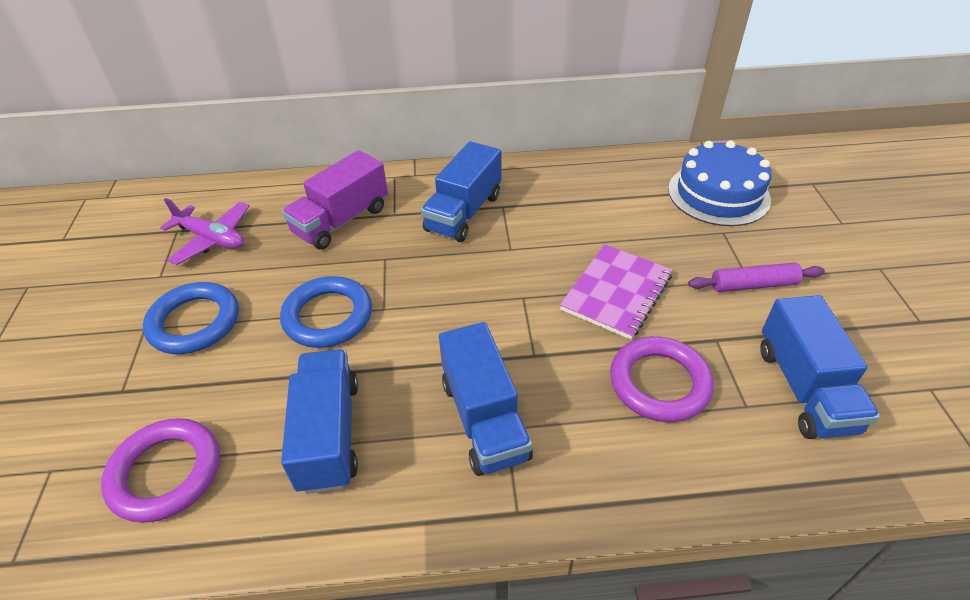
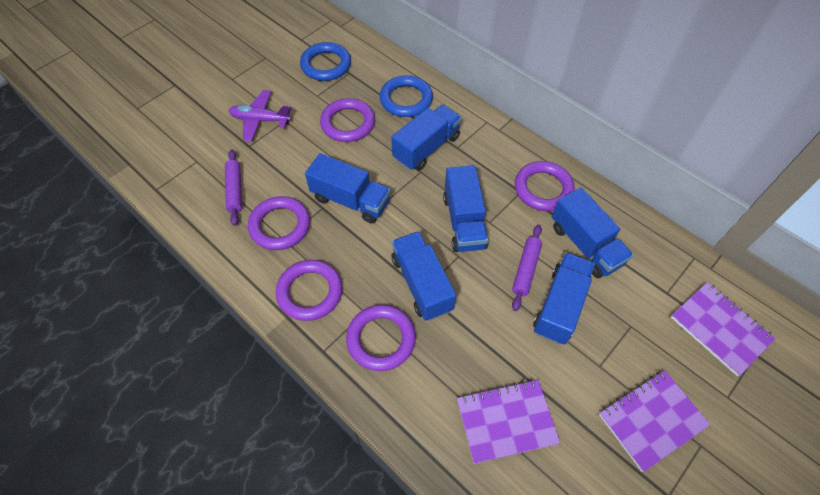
blue cake: 1 -> 0
blue truck: 4 -> 6
purple notebook: 1 -> 3
purple ring: 2 -> 5
purple rolling pin: 1 -> 2
purple truck: 1 -> 0

